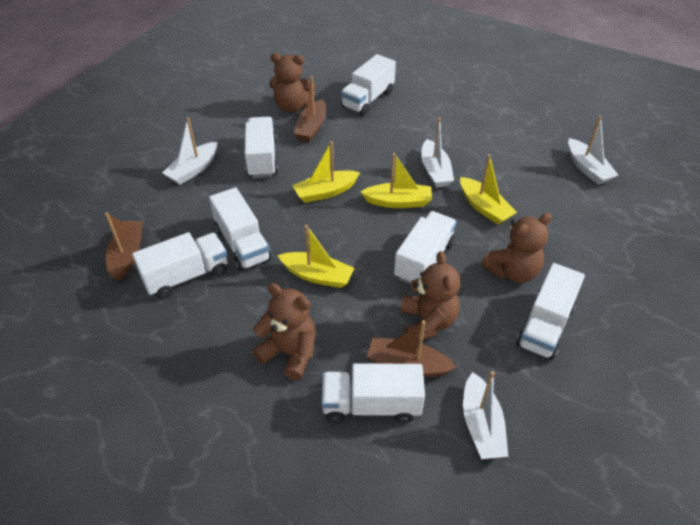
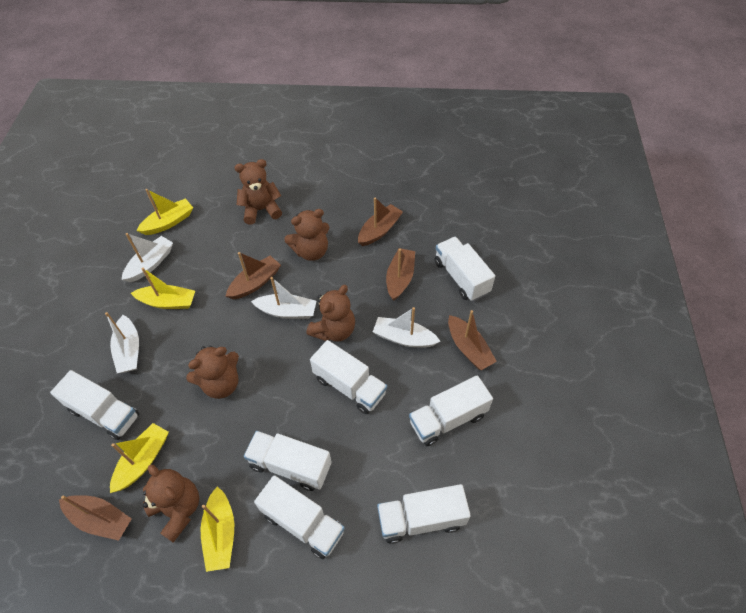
brown boat: 3 -> 5
brown teddy bear: 4 -> 5

